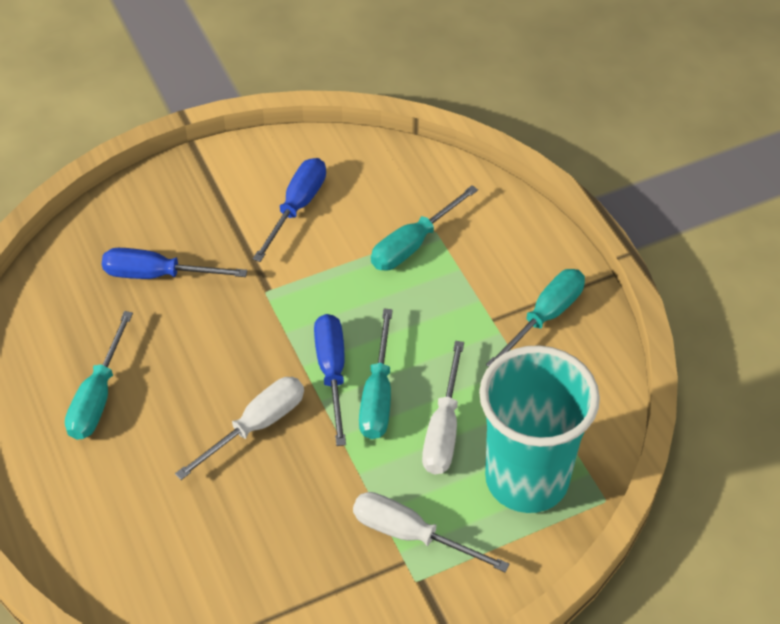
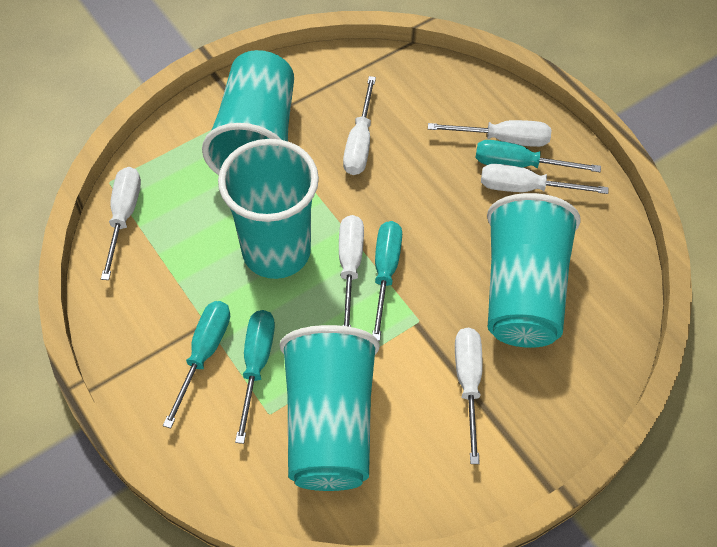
blue screwdriver: 3 -> 0
turquoise cup: 1 -> 4
white screwdriver: 3 -> 6

